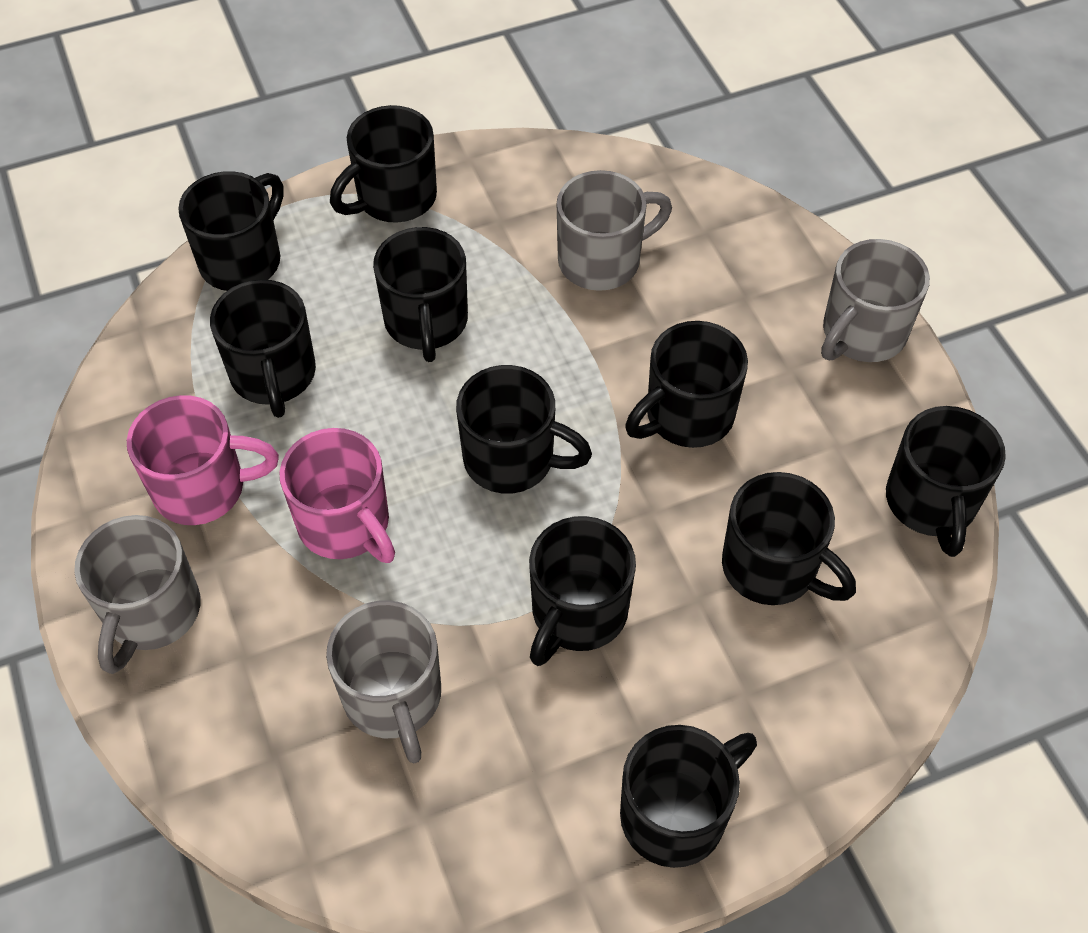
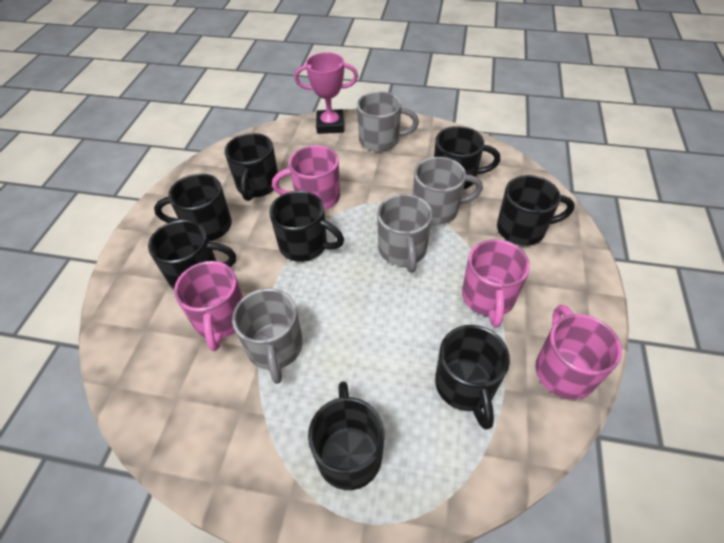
black mug: 10 -> 8
pink mug: 2 -> 4
pink trophy: 0 -> 1

